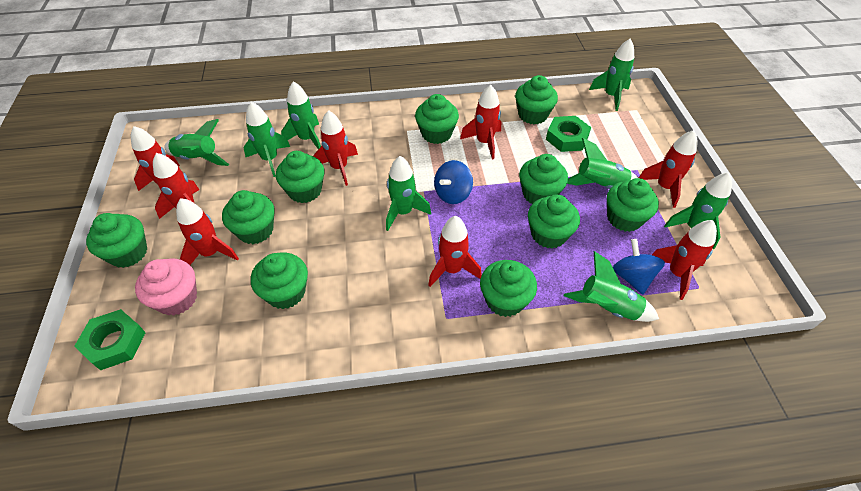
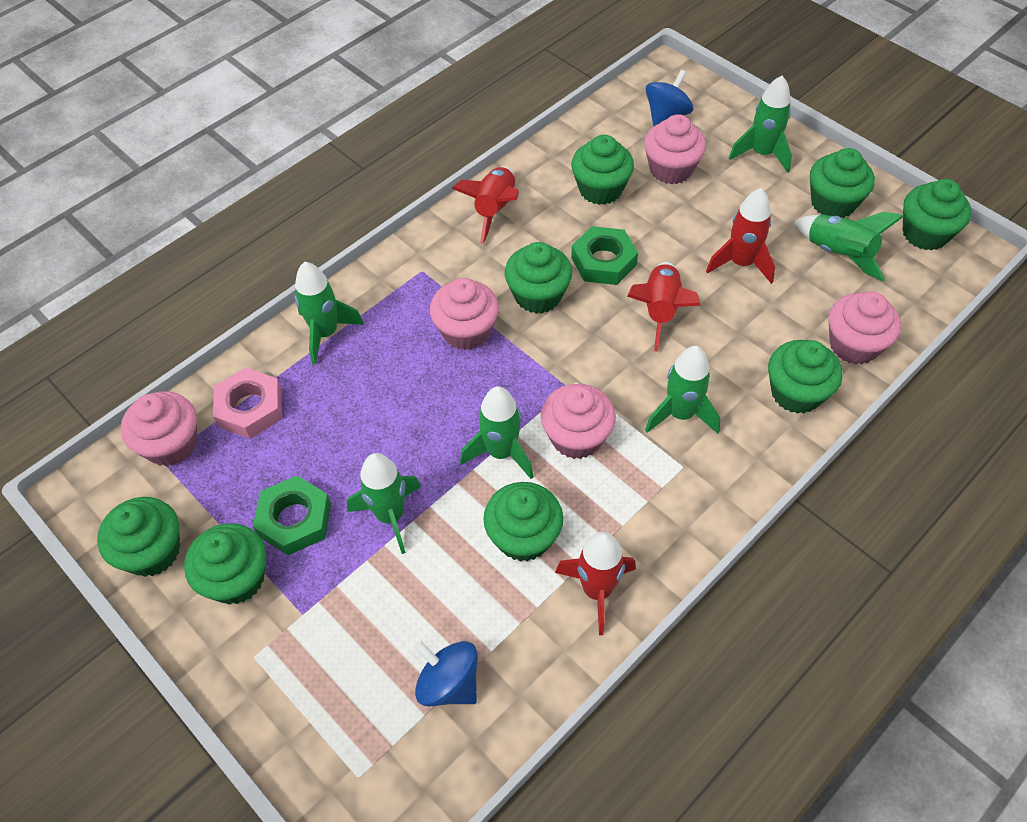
green cupcake: 10 -> 8
green rocket: 8 -> 6
pink cupcake: 1 -> 5
pink nut: 0 -> 1
red rocket: 8 -> 4

